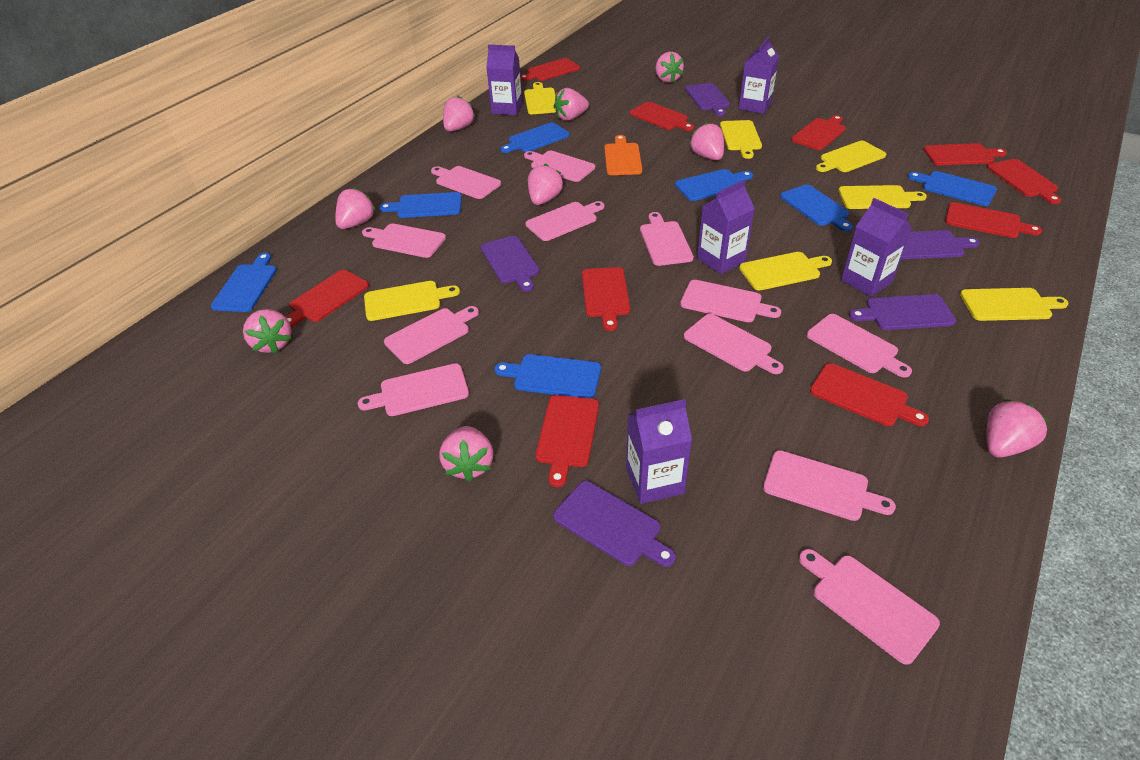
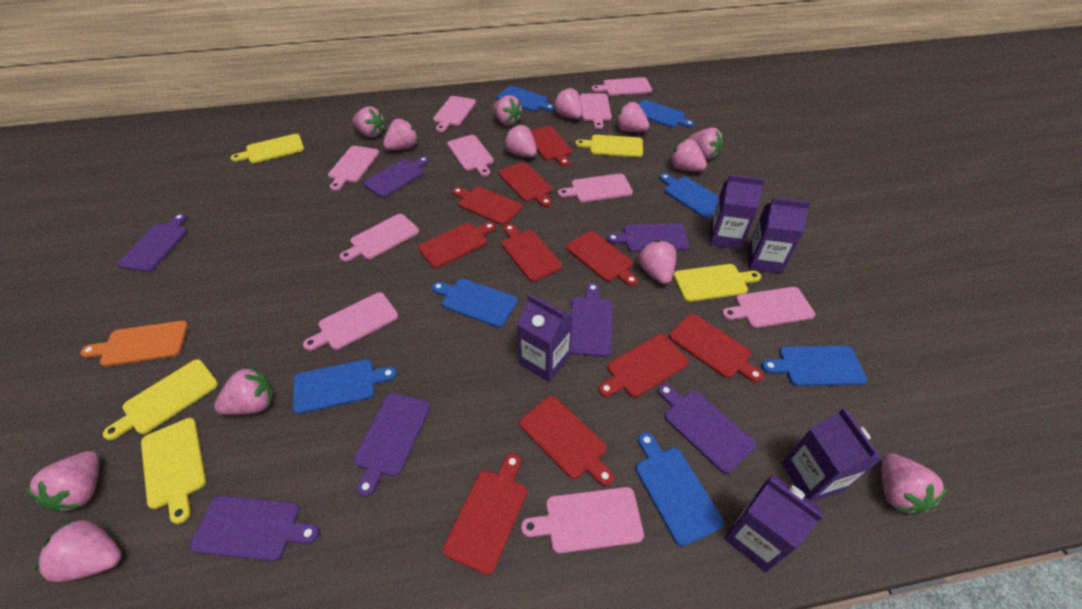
pink cutting board: 12 -> 10
pink strawberry: 9 -> 13
purple cutting board: 5 -> 7
yellow cutting board: 7 -> 5

